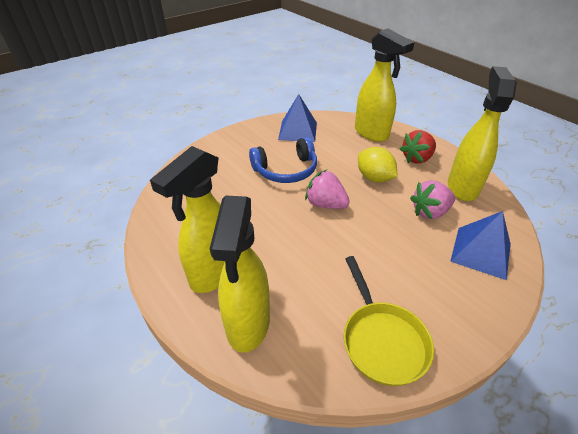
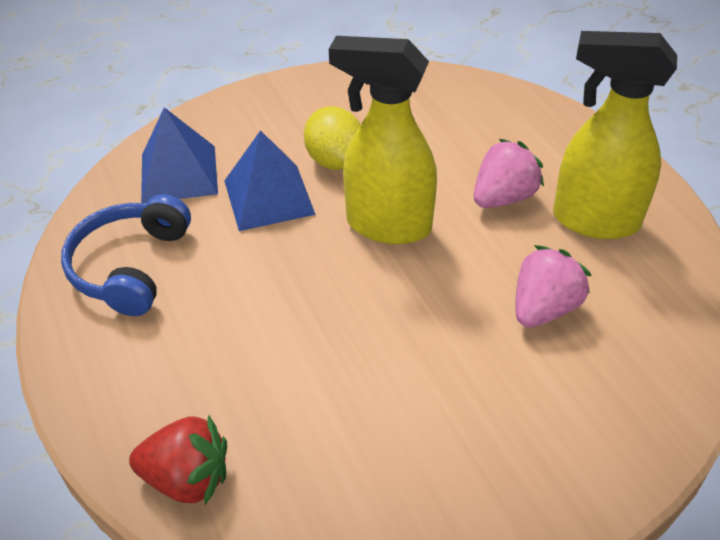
yellow pan: 1 -> 0
yellow spray bottle: 4 -> 2

